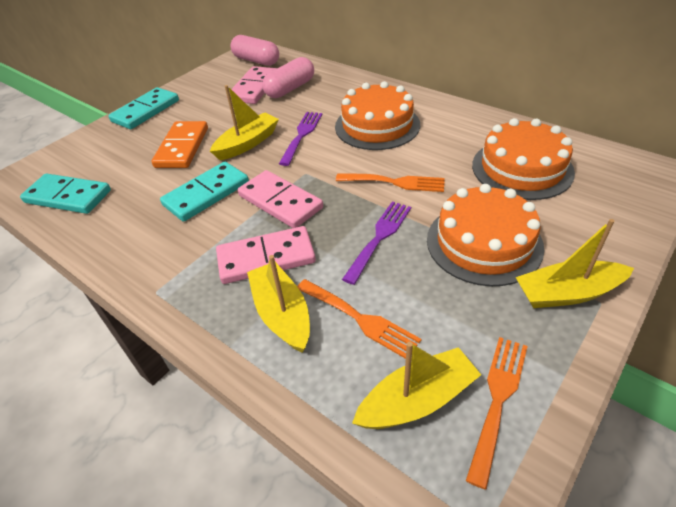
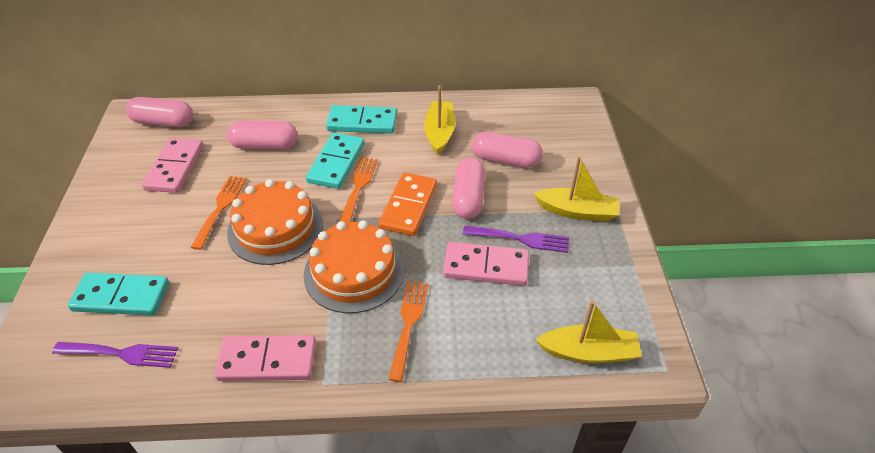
orange cake: 3 -> 2
pink capsule: 2 -> 4
yellow boat: 4 -> 3

